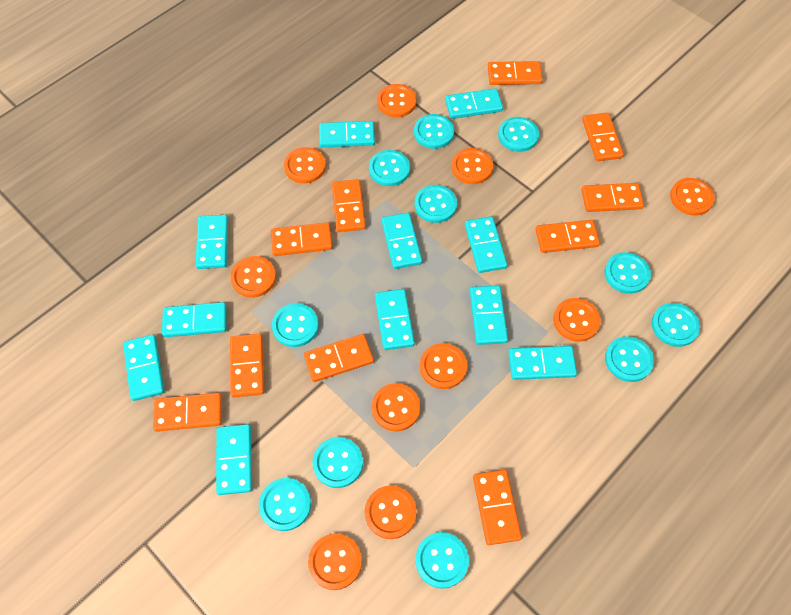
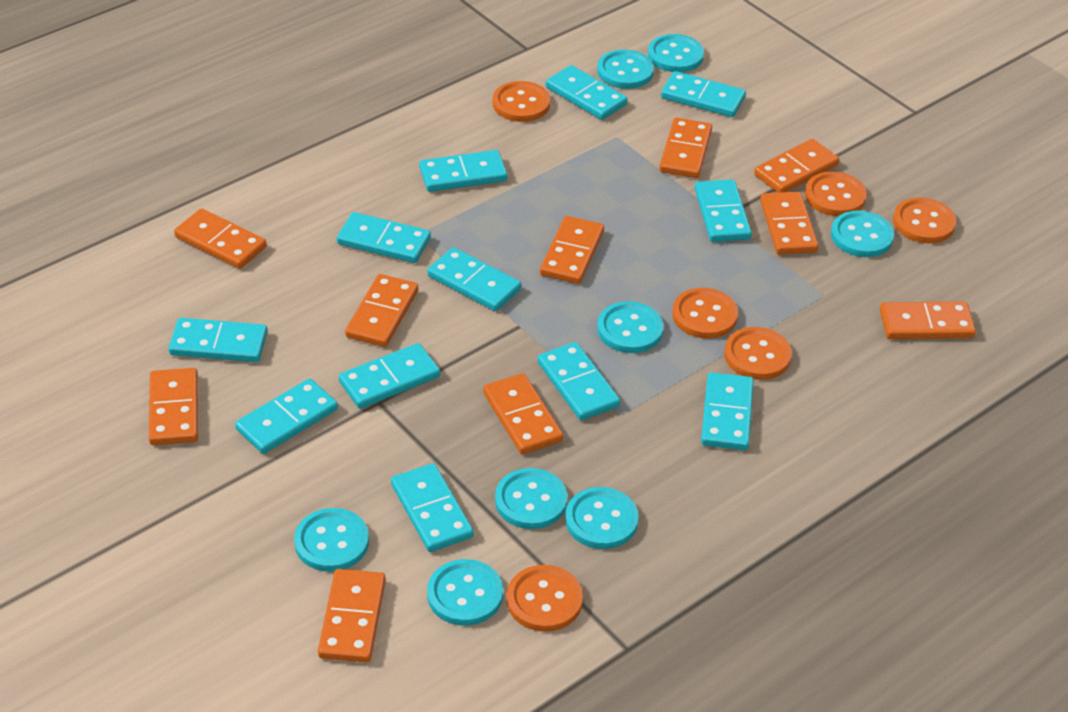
orange button: 10 -> 6
turquoise button: 11 -> 8
turquoise domino: 11 -> 12

